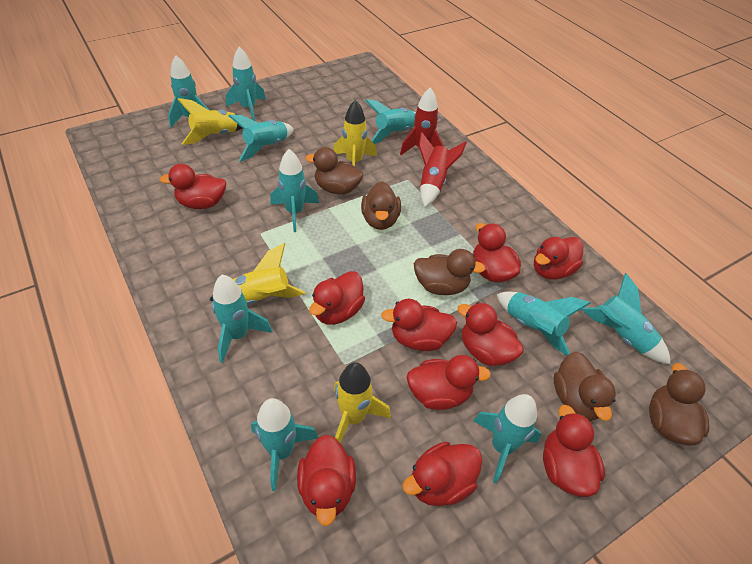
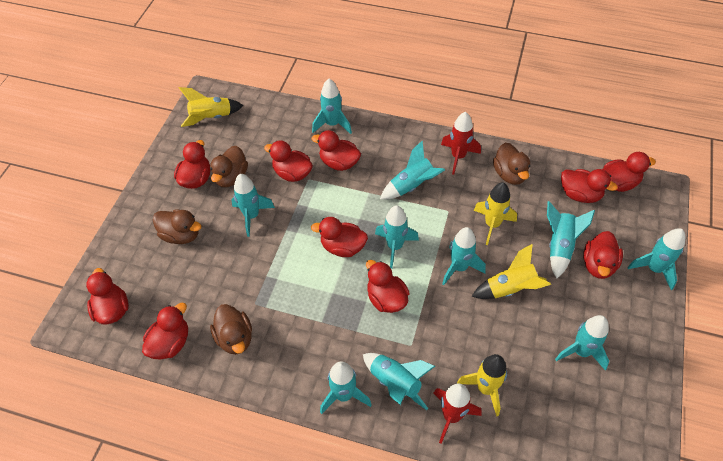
brown duck: 5 -> 4

